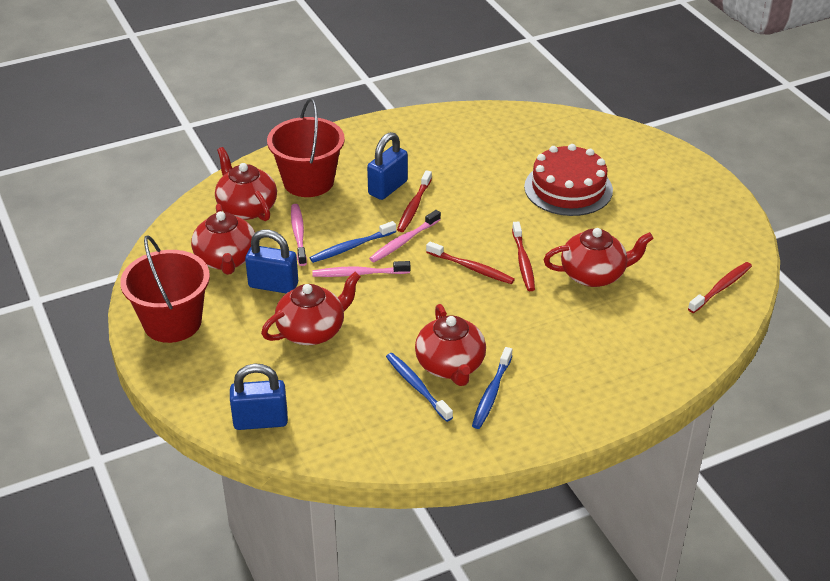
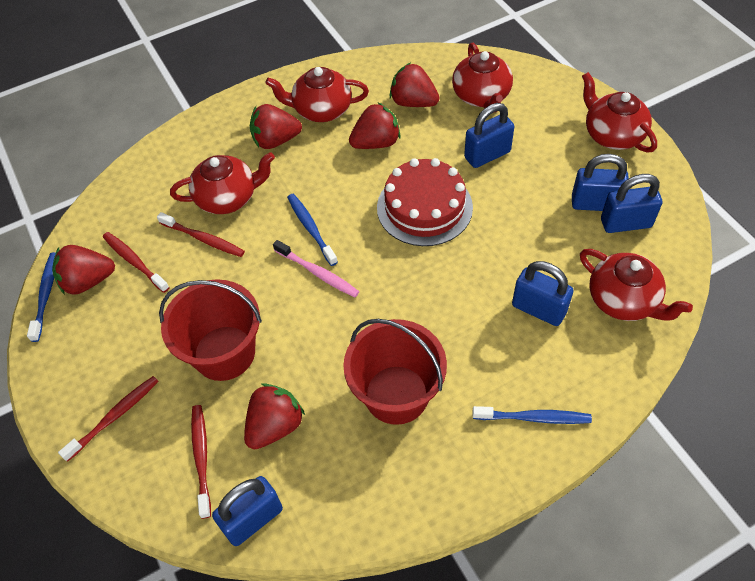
blue padlock: 3 -> 5
pink toothbrush: 3 -> 1
red strawberry: 0 -> 5

